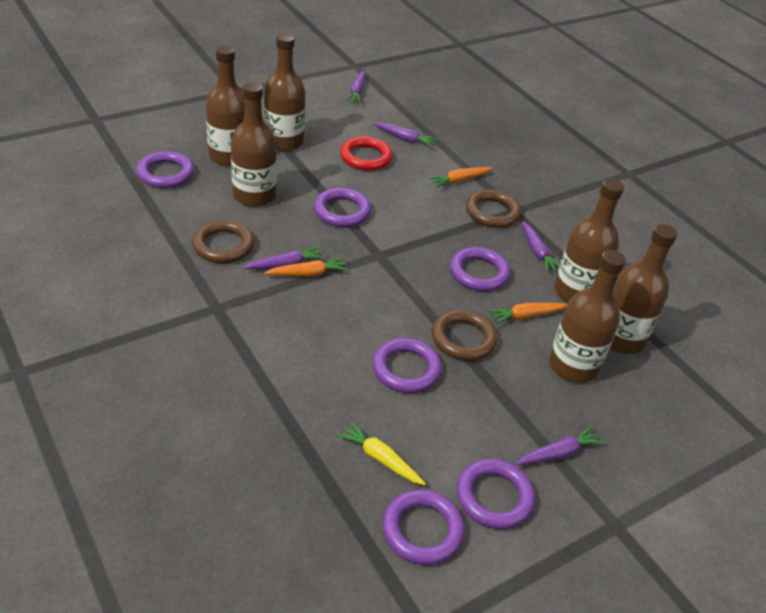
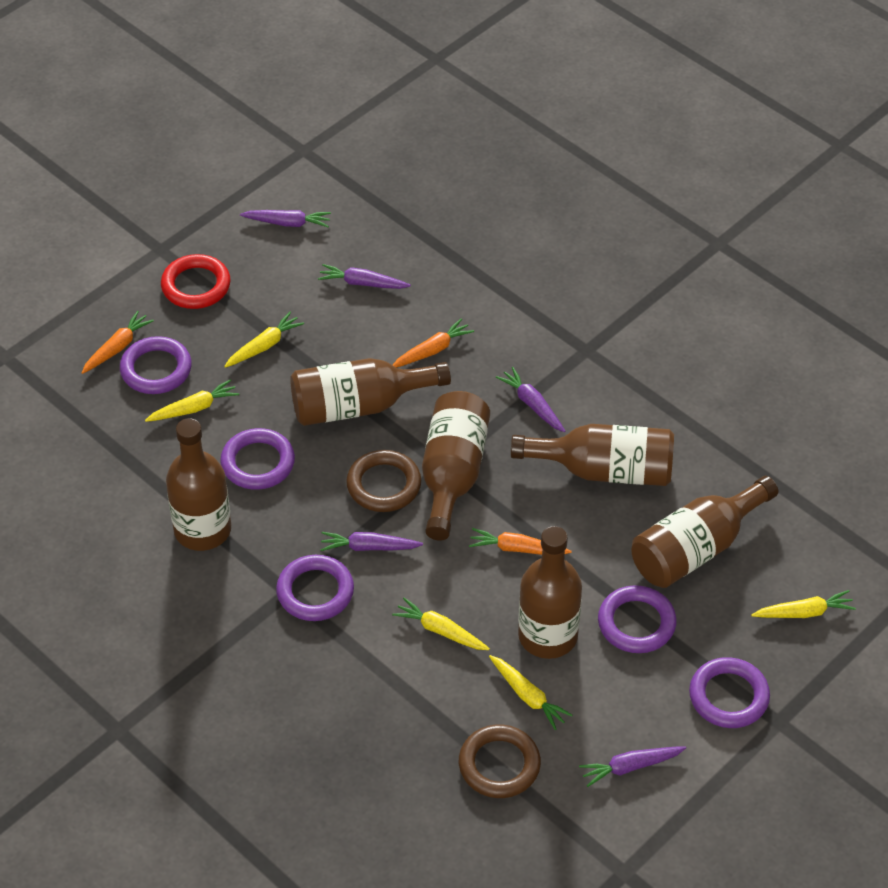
brown ring: 3 -> 2
purple ring: 6 -> 5
yellow carrot: 1 -> 5

